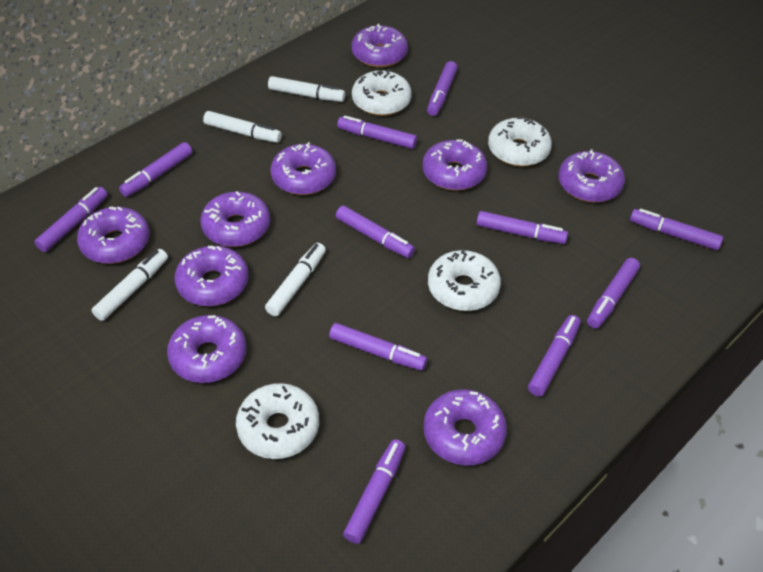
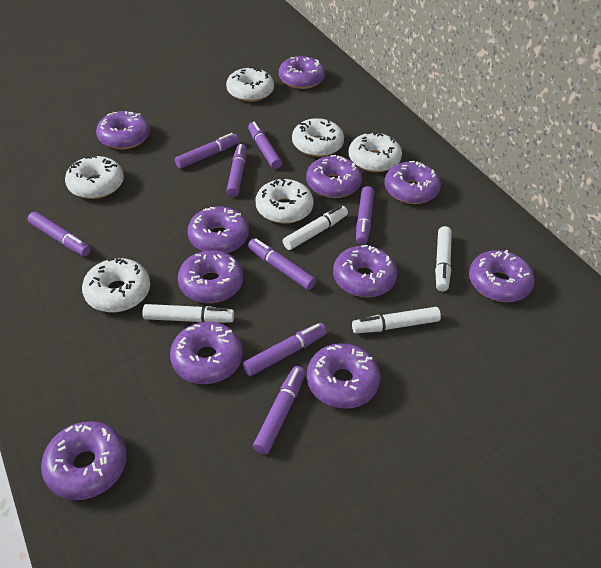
purple donut: 9 -> 11
purple marker: 11 -> 8
white donut: 4 -> 6

